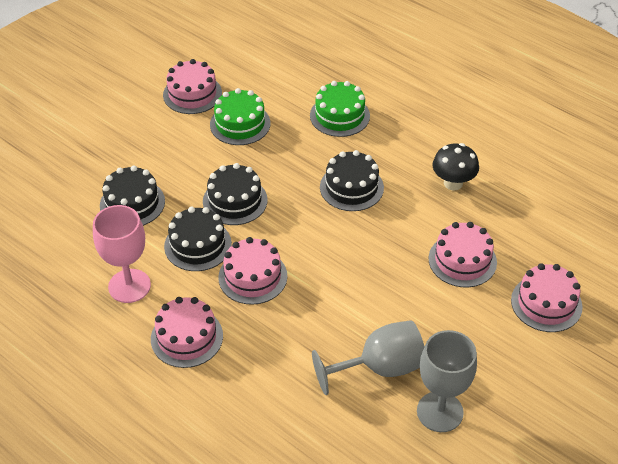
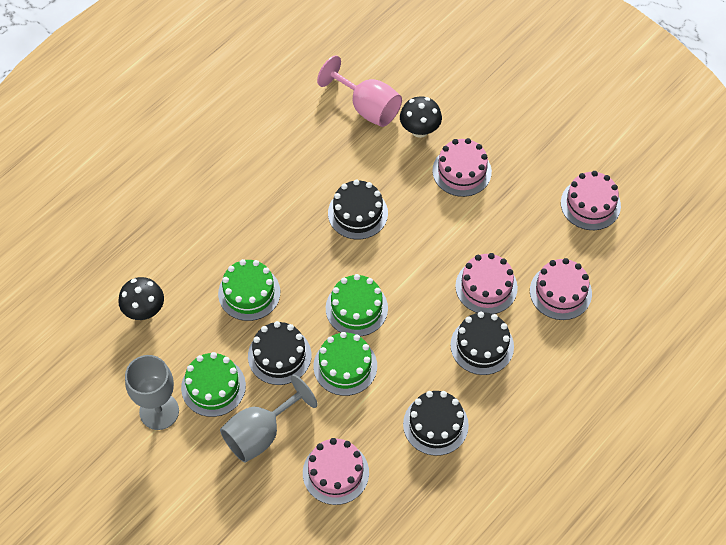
black mushroom: 1 -> 2
green cake: 2 -> 4

